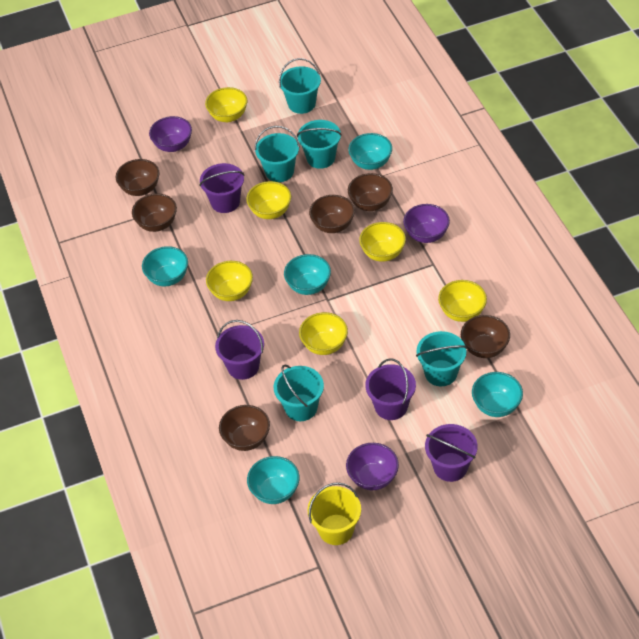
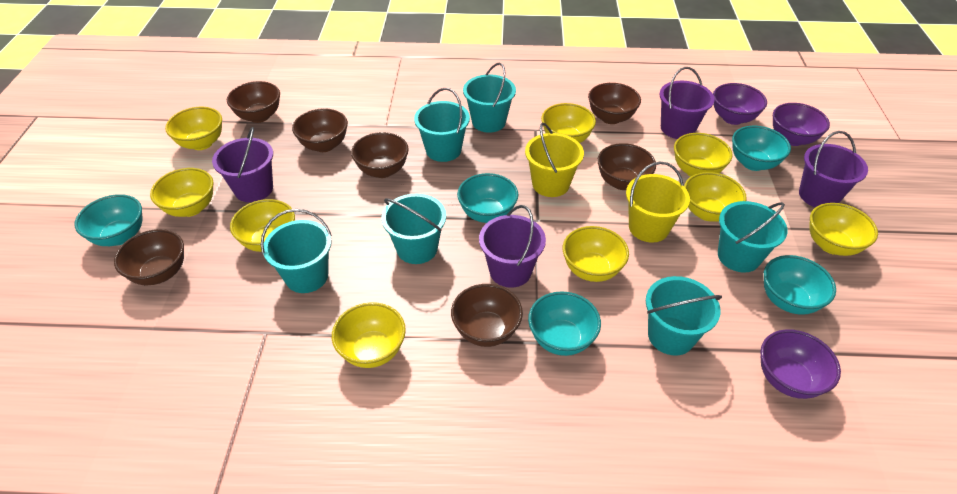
brown bowl: 6 -> 7
turquoise bucket: 5 -> 6
yellow bowl: 6 -> 9
yellow bucket: 1 -> 2

